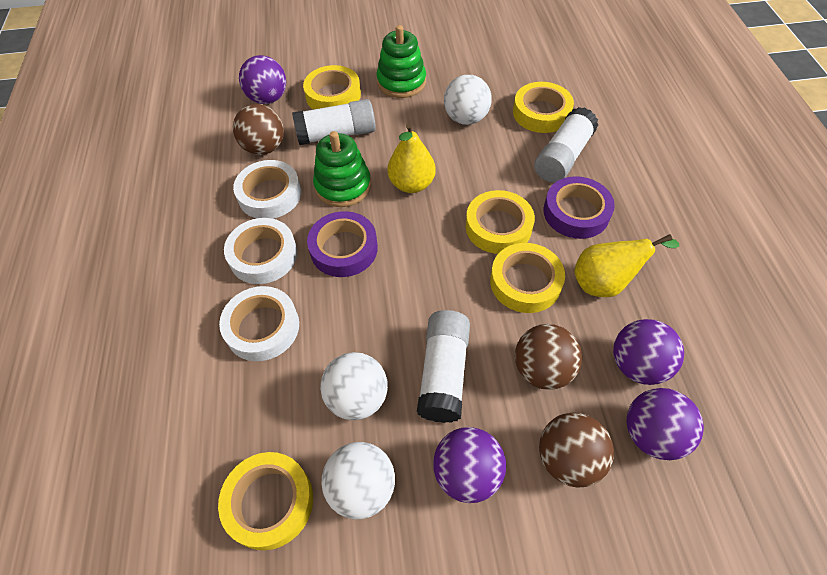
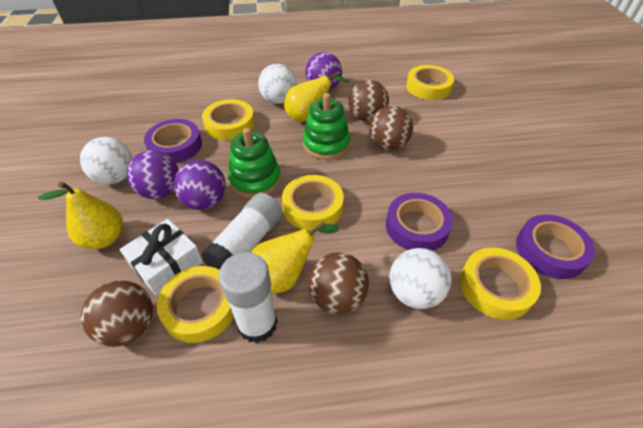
brown ball: 3 -> 4
purple ball: 4 -> 3
purple tape: 2 -> 3
white gift: 0 -> 1
white glue stick: 3 -> 2
white tape: 3 -> 0
yellow pear: 2 -> 3

